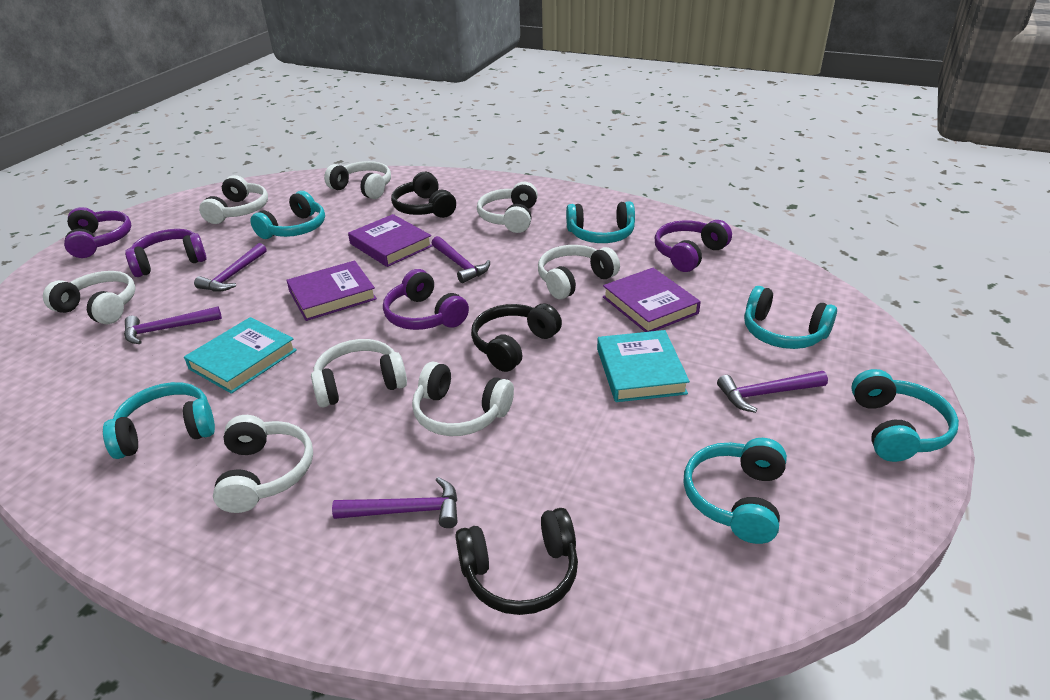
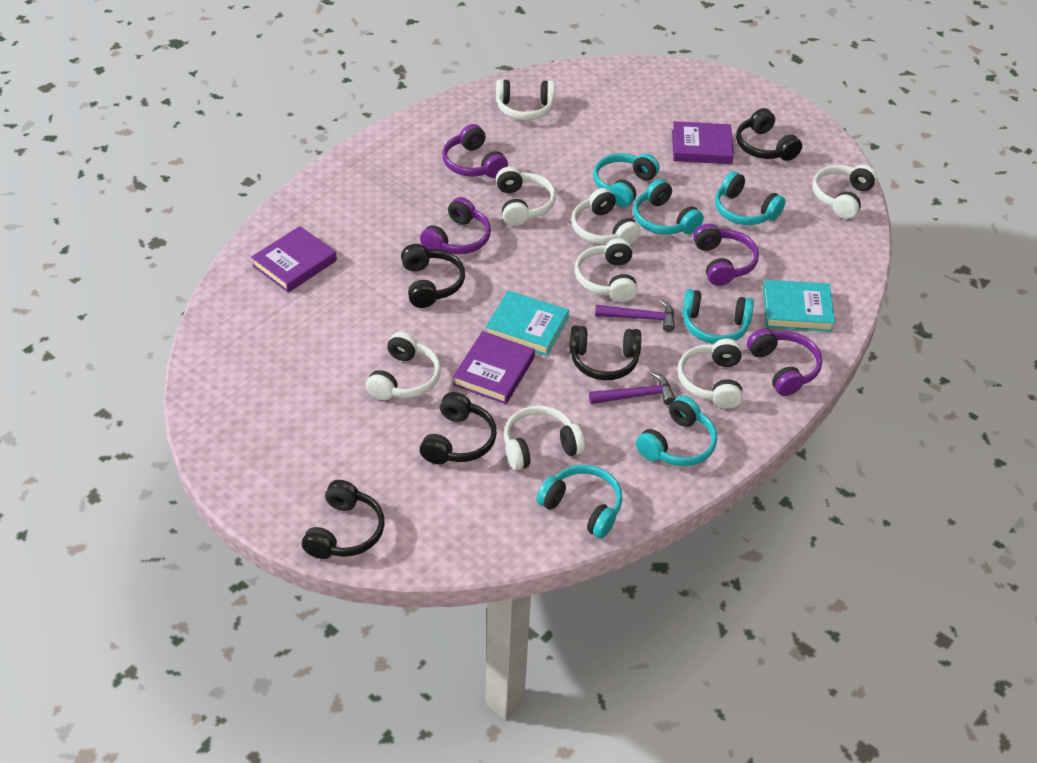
black headphones: 3 -> 5
purple hammer: 5 -> 2

